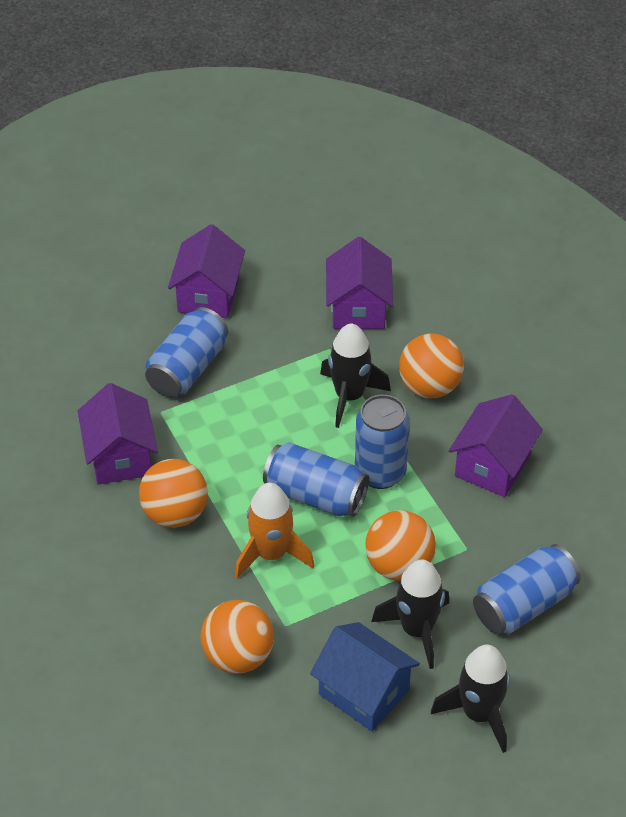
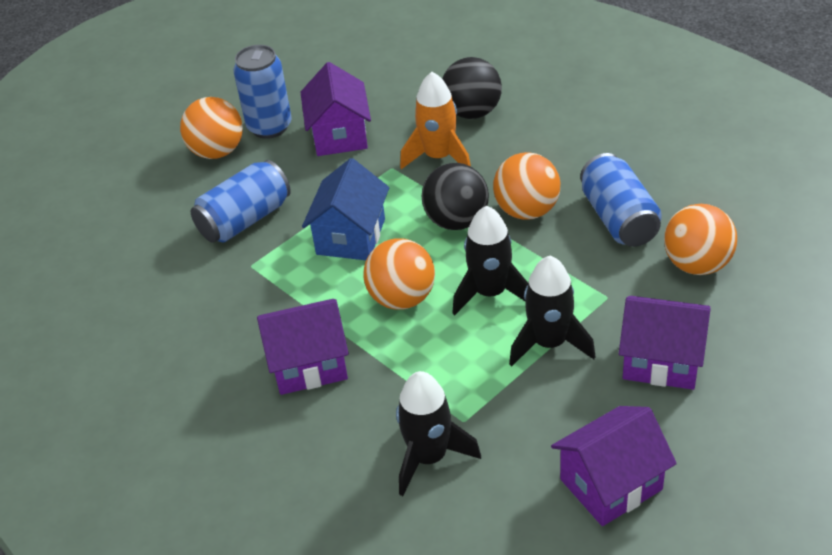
black ball: 0 -> 2
blue can: 4 -> 3

